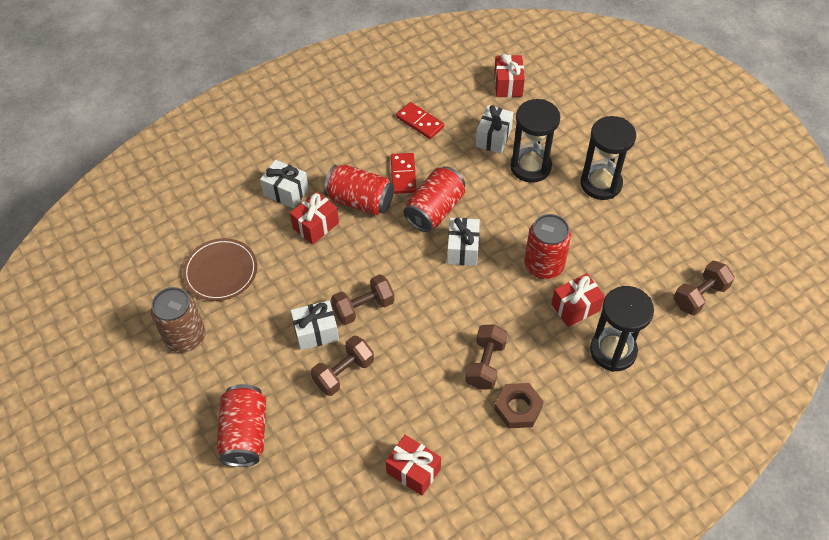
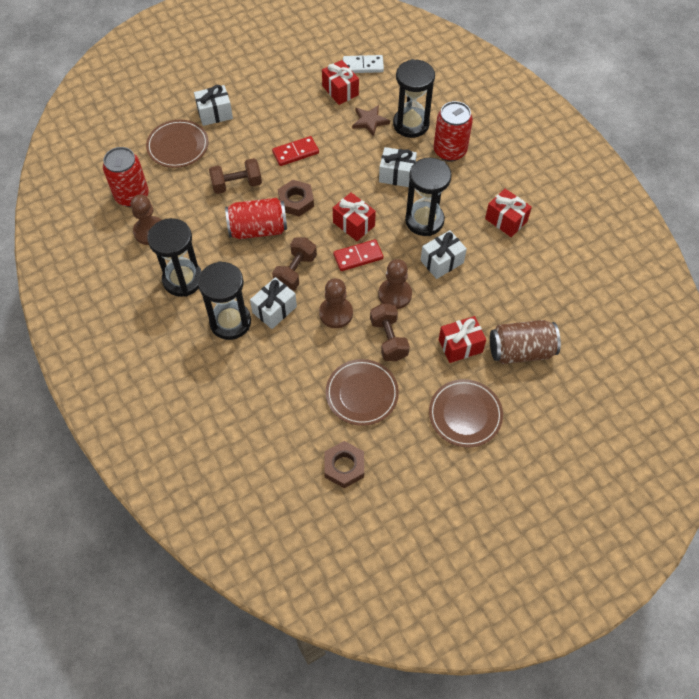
black hourglass: 3 -> 4
brown dumbbell: 4 -> 3
brown nut: 1 -> 2
brown pawn: 0 -> 3
brown plate: 1 -> 3
brown star: 0 -> 1
red can: 4 -> 3
white domino: 0 -> 1

